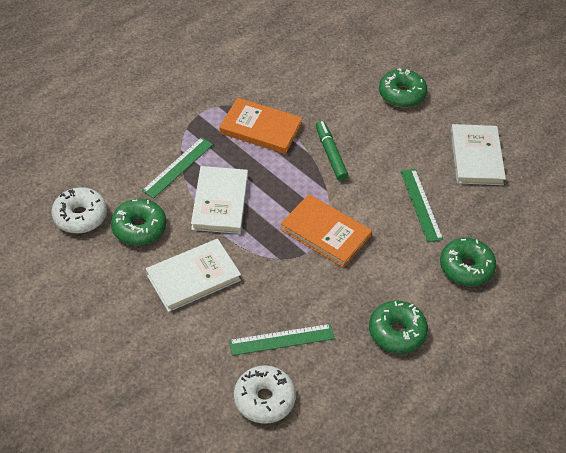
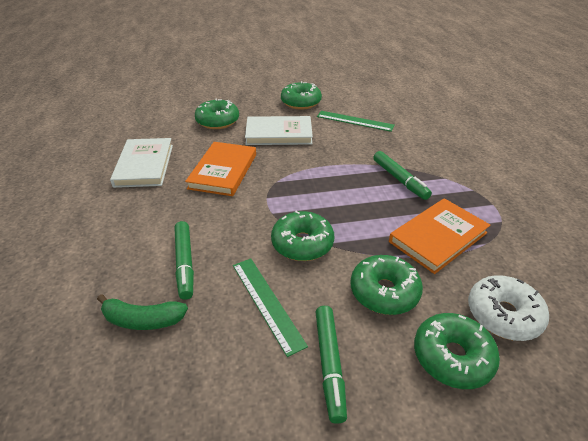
green banana: 0 -> 1
green donut: 4 -> 5
green marker: 1 -> 3
green ruler: 3 -> 2
white book: 3 -> 2
white donut: 2 -> 1

